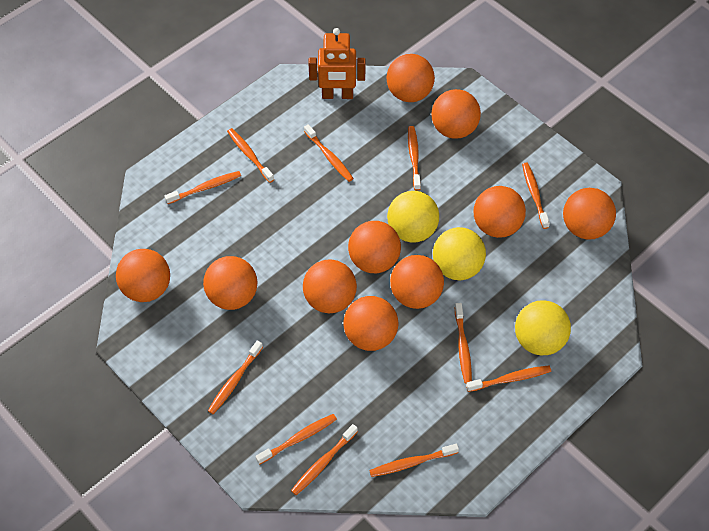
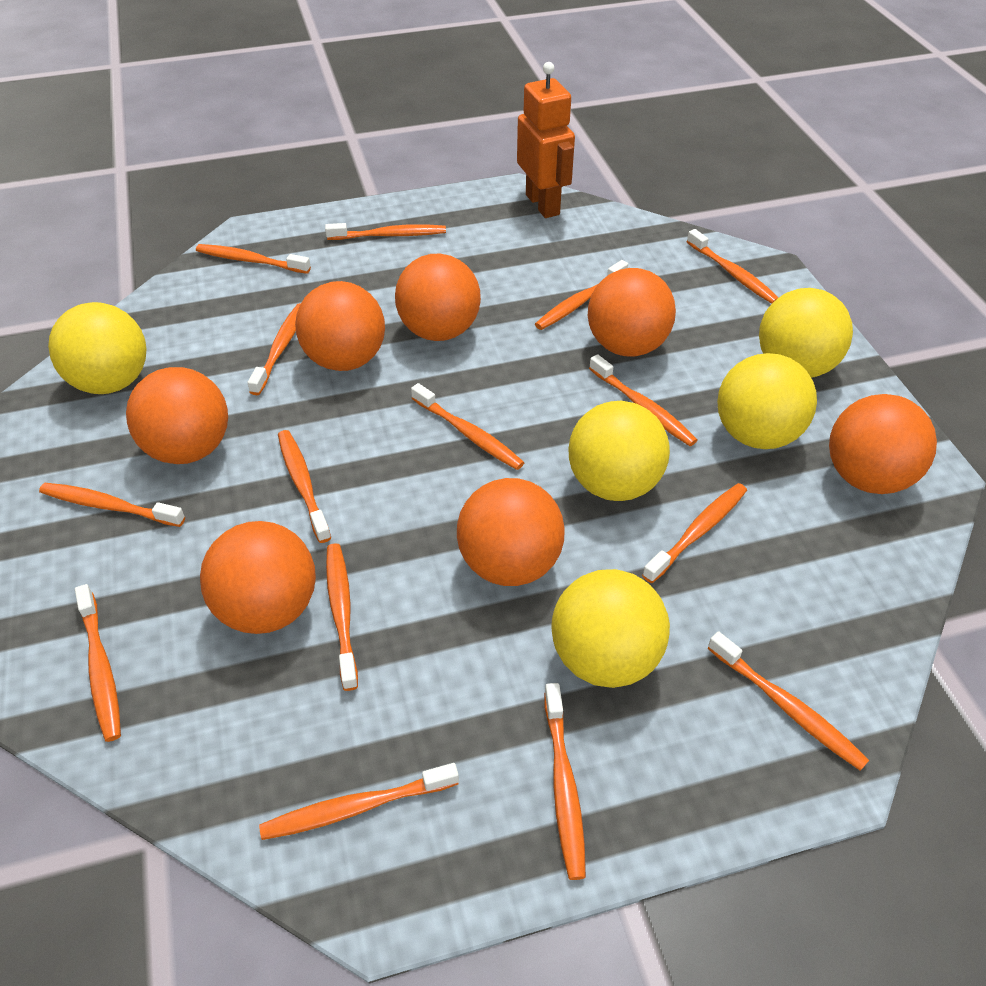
orange ball: 10 -> 7
orange toothbrush: 11 -> 15
yellow ball: 3 -> 5

